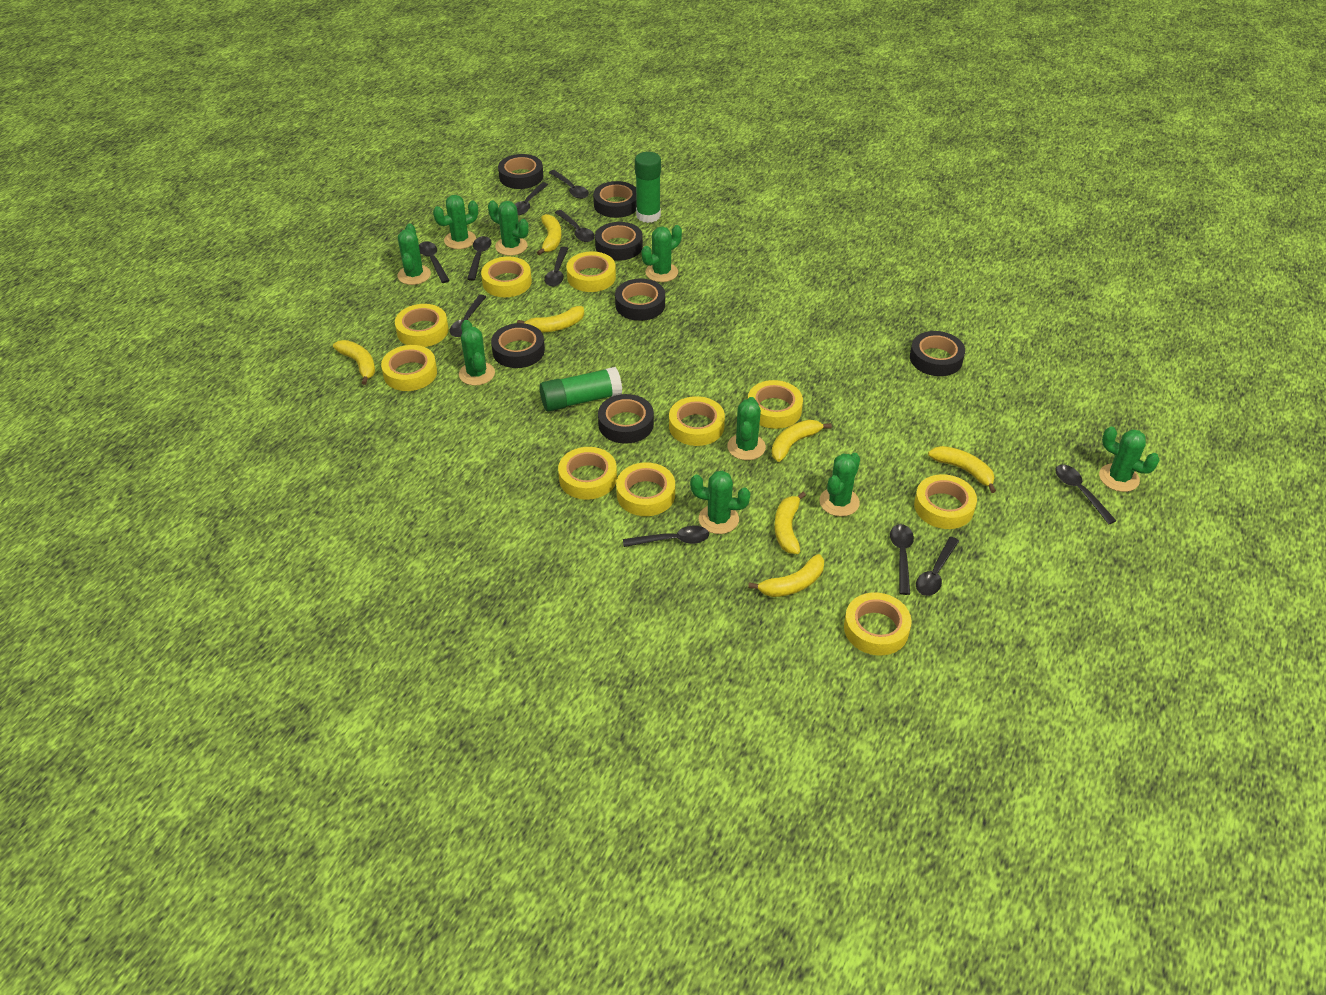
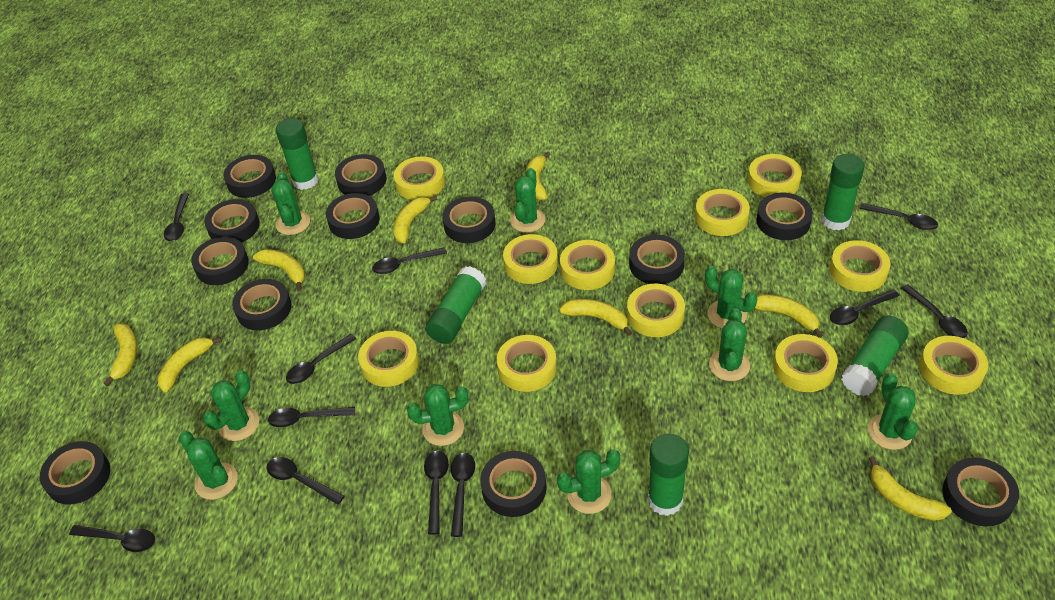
black tape: 7 -> 12
green glue stick: 2 -> 5
yellow banana: 7 -> 8
yellow tape: 10 -> 11

